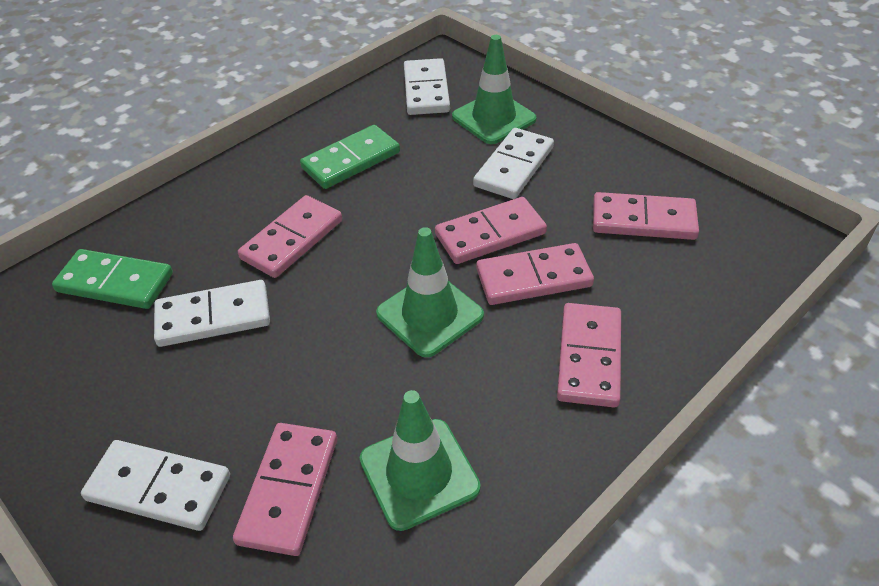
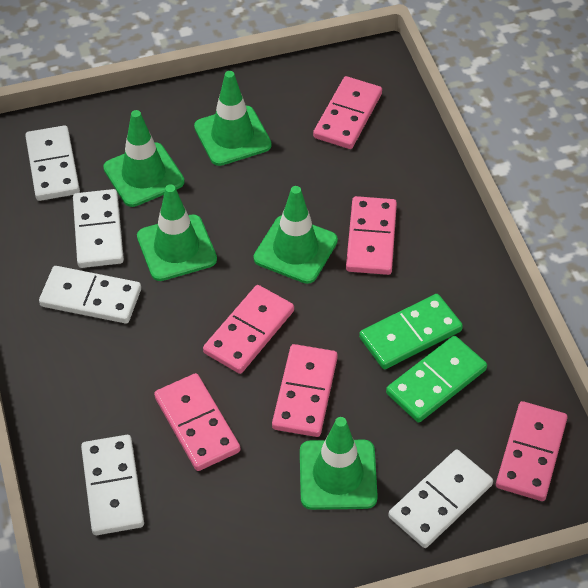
green traffic cone: 3 -> 5
white domino: 4 -> 5

